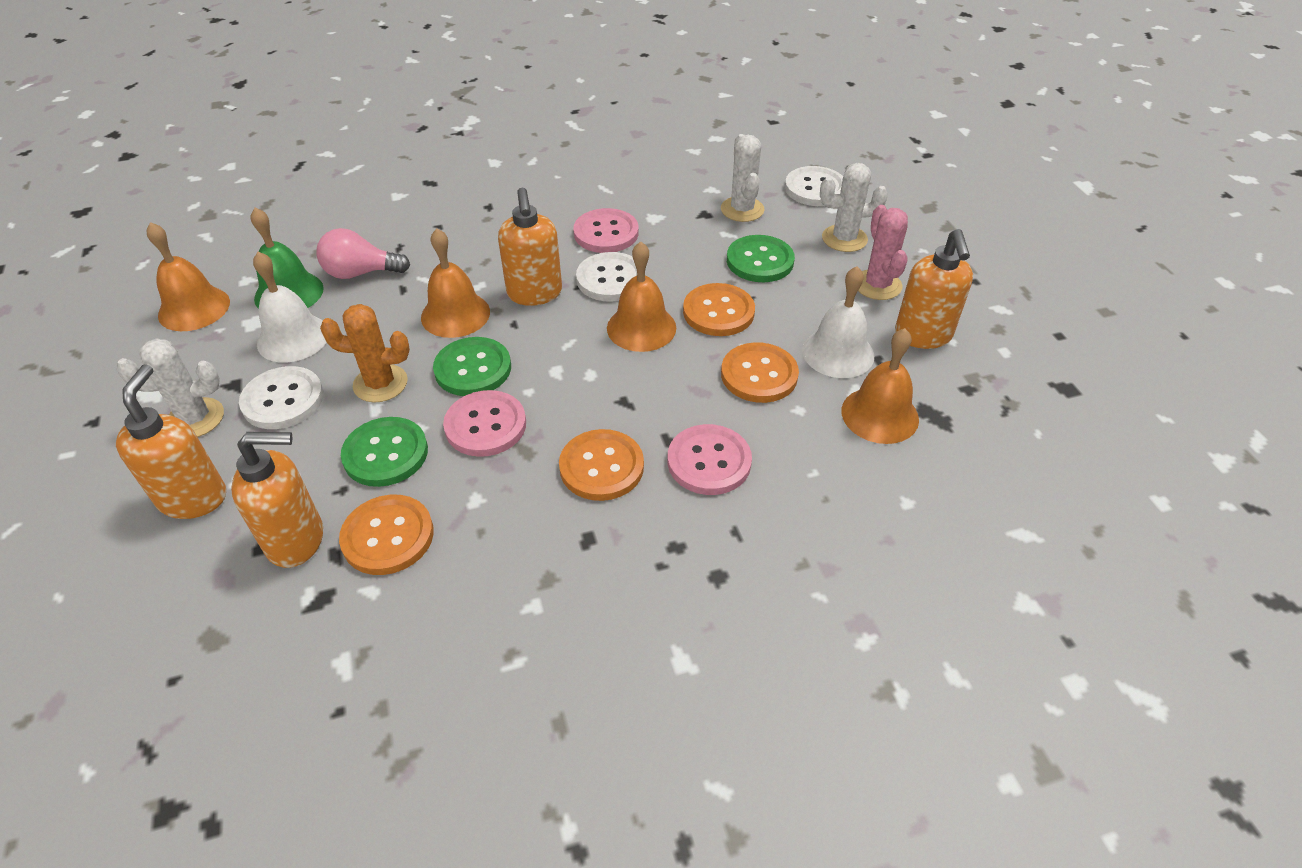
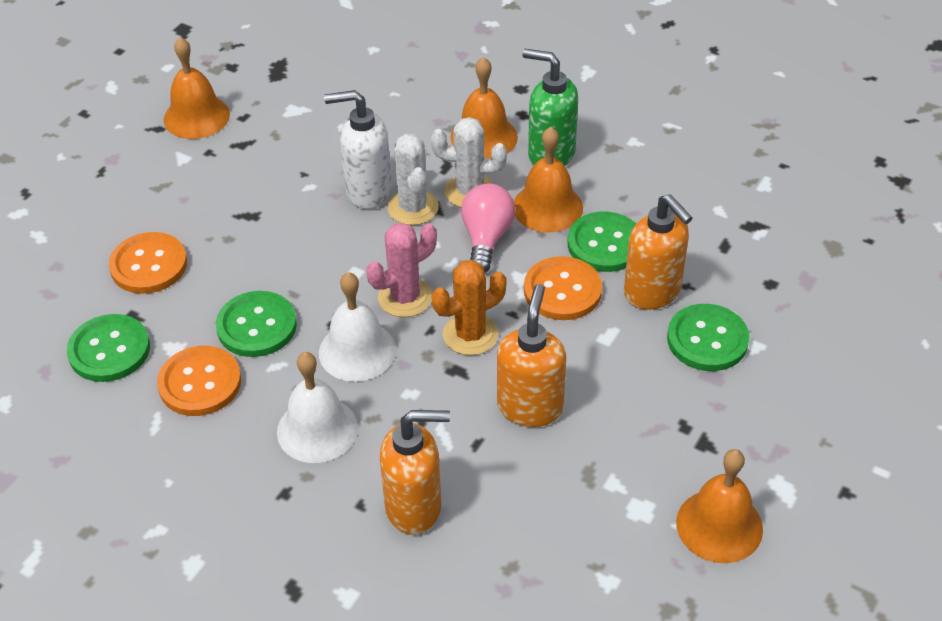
green bell: 1 -> 0
green button: 3 -> 4
green soap dispenser: 0 -> 1
orange button: 4 -> 3
orange soap dispenser: 4 -> 3
pink button: 3 -> 0
white button: 3 -> 0
white cactus: 3 -> 2
white soap dispenser: 0 -> 1

